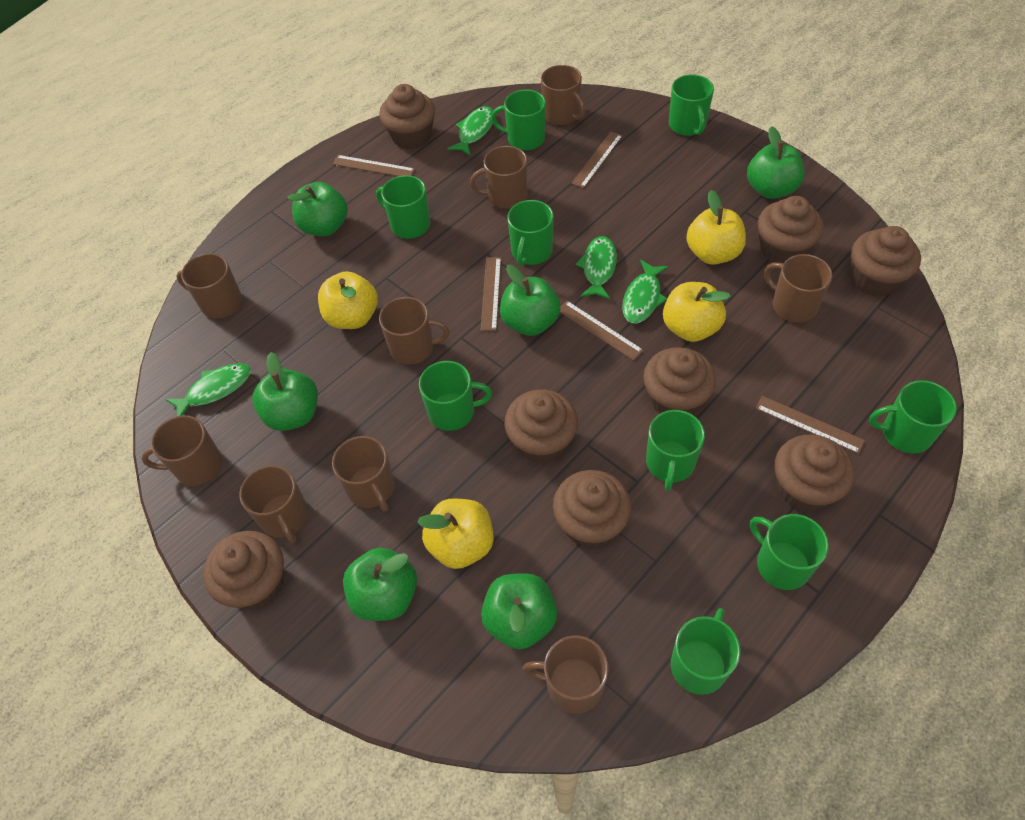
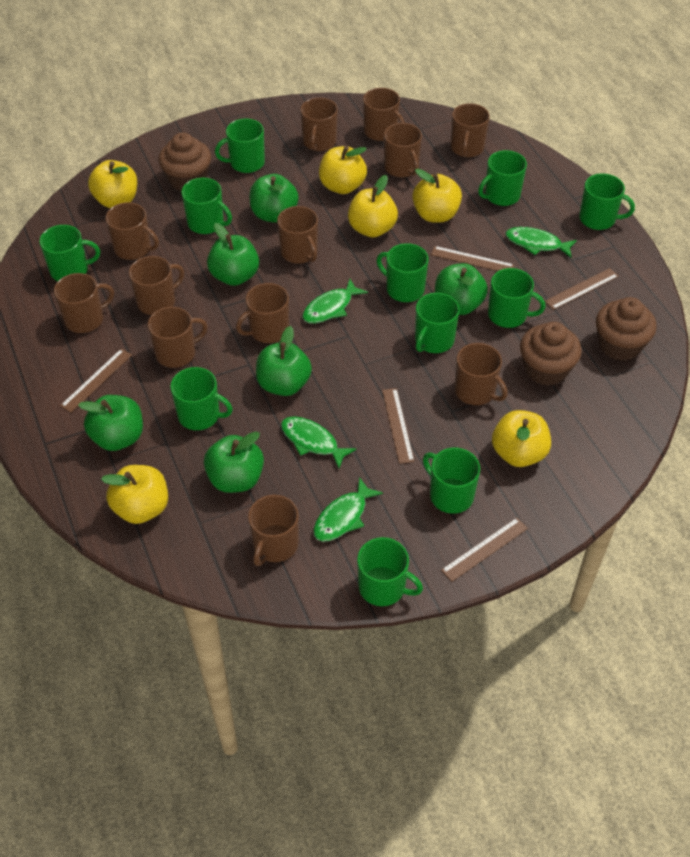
brown cupcake: 8 -> 3
brown mug: 9 -> 12
green mug: 9 -> 11
yellow apple: 4 -> 6

